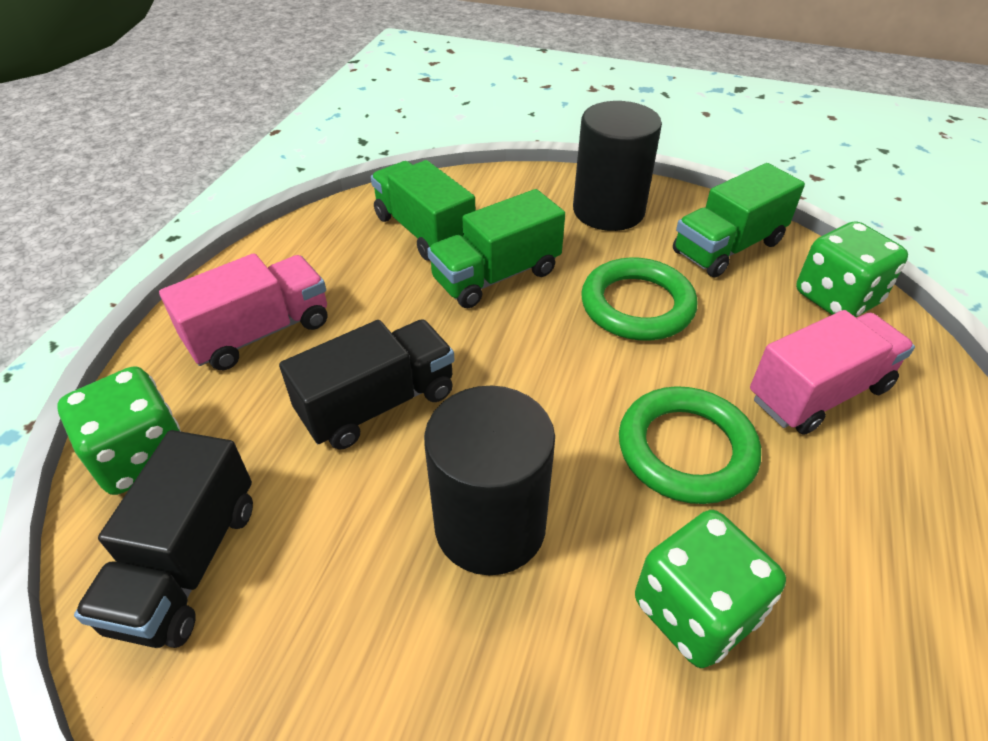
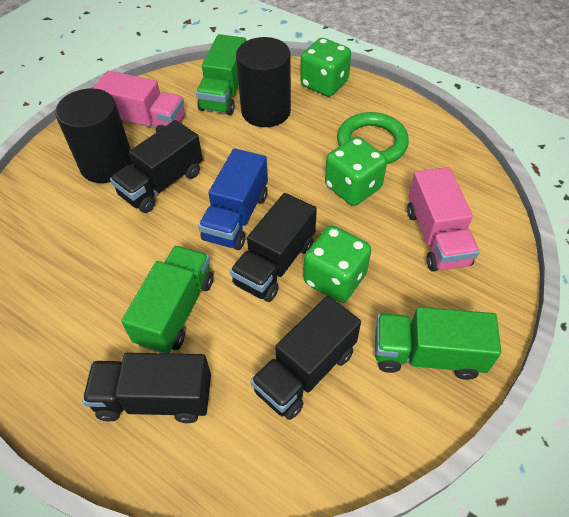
black truck: 2 -> 4
blue truck: 0 -> 1
green ring: 2 -> 1

